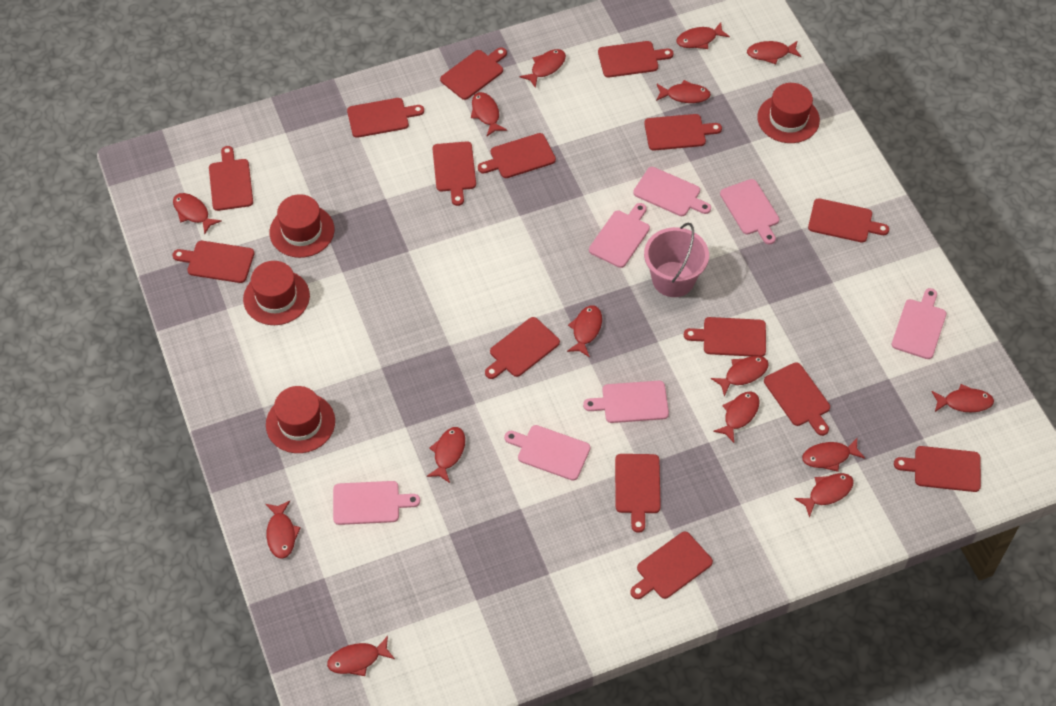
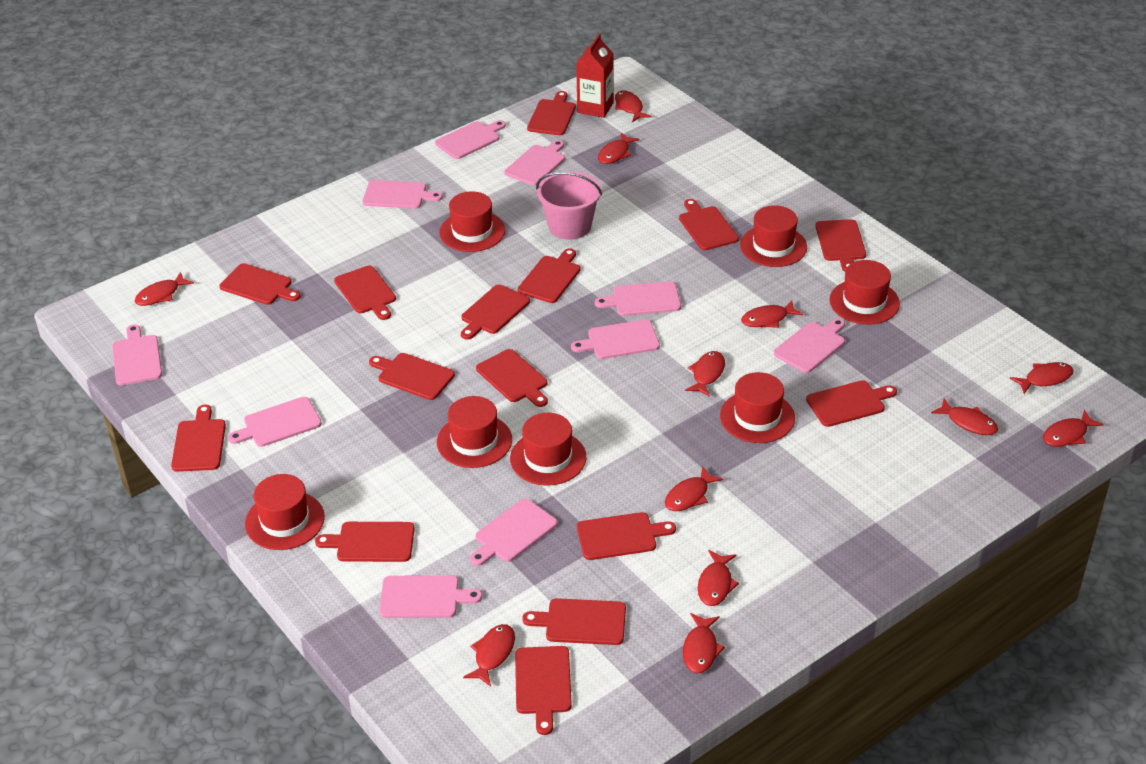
pink cutting board: 7 -> 10
red carton: 0 -> 1
red fish: 15 -> 12
red hat: 4 -> 7

